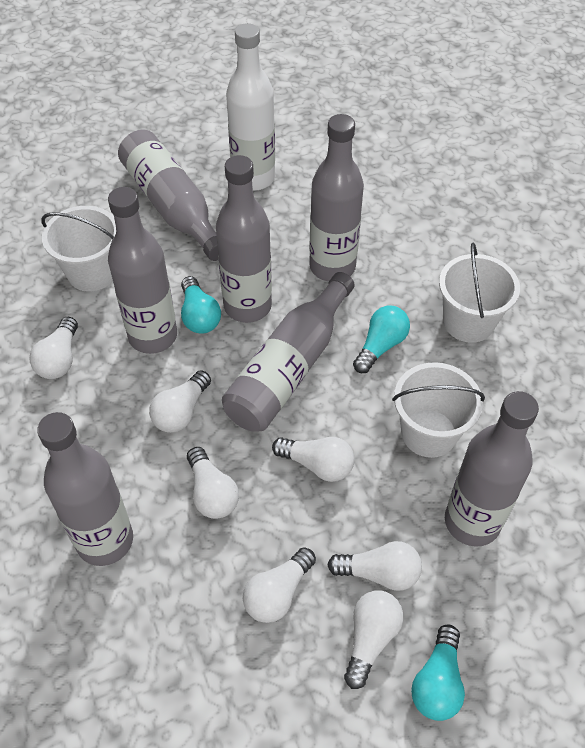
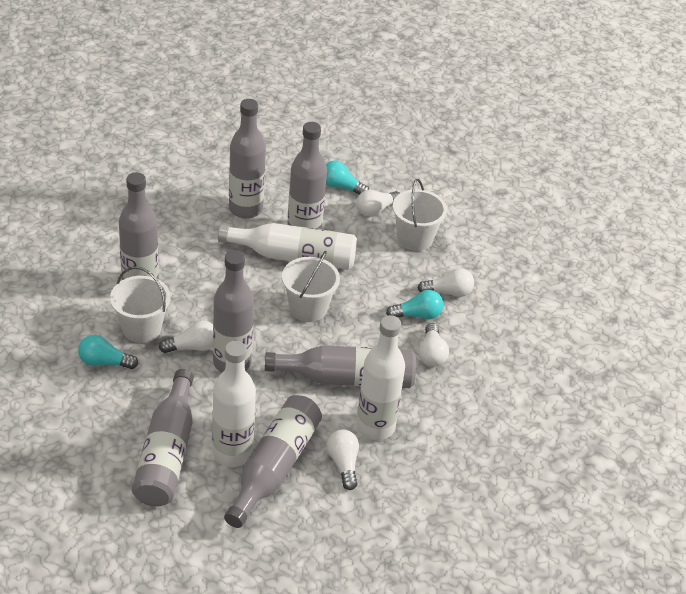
white bottle: 1 -> 3
white light bulb: 7 -> 5

